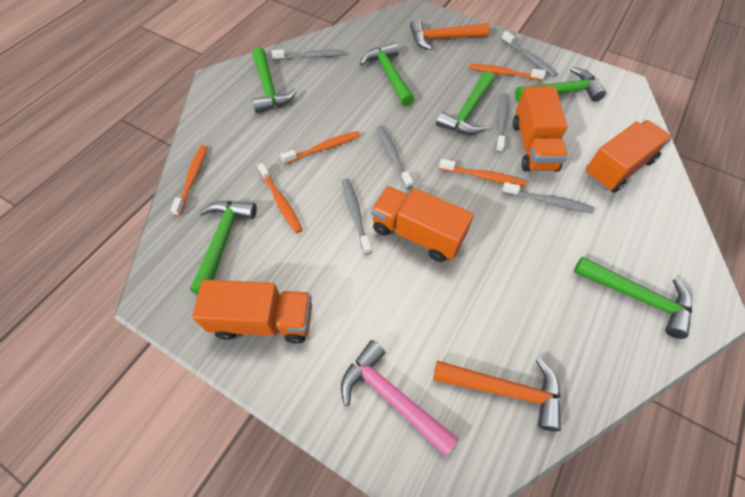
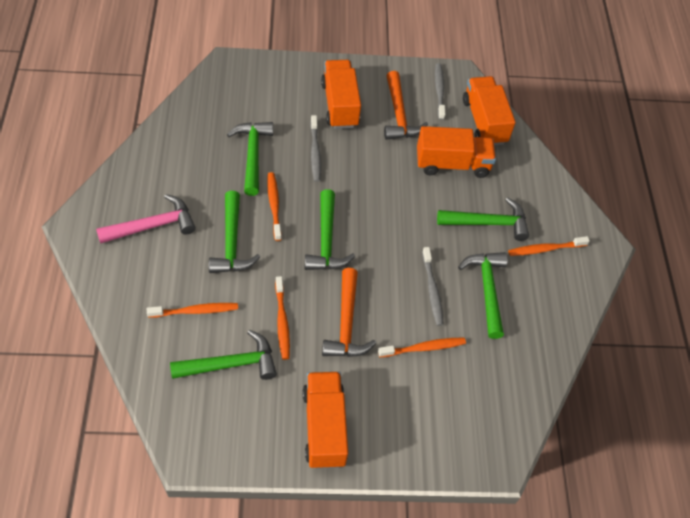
grey toothbrush: 6 -> 3

